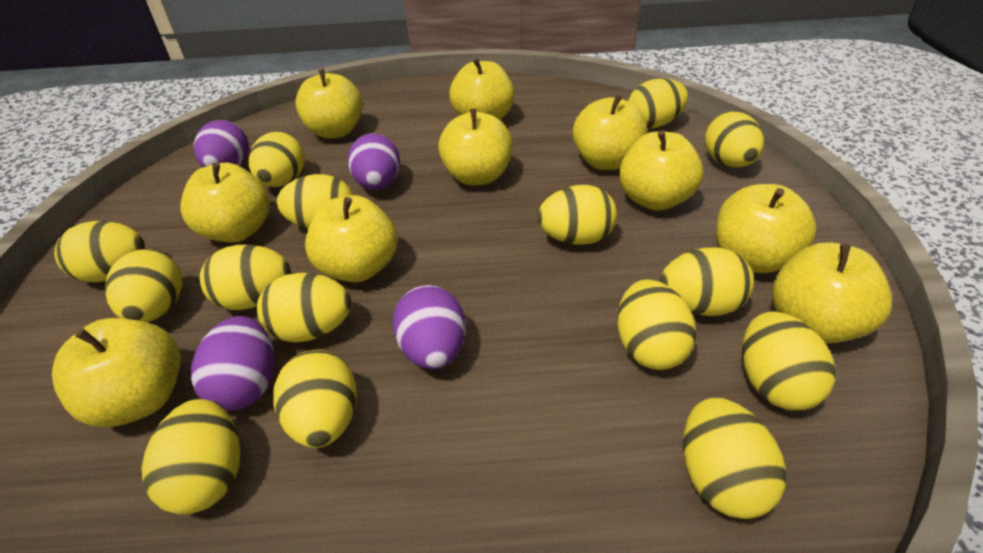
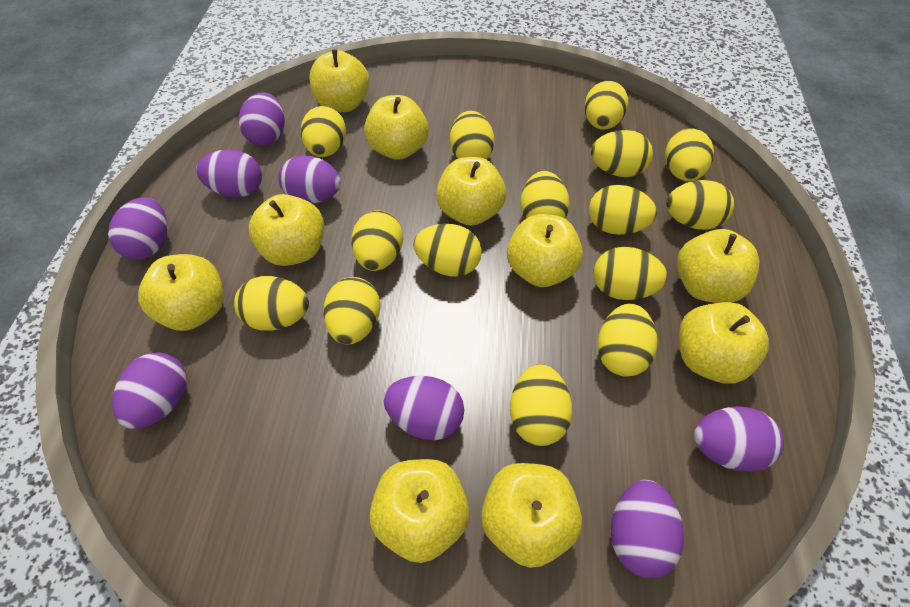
purple egg: 4 -> 8

